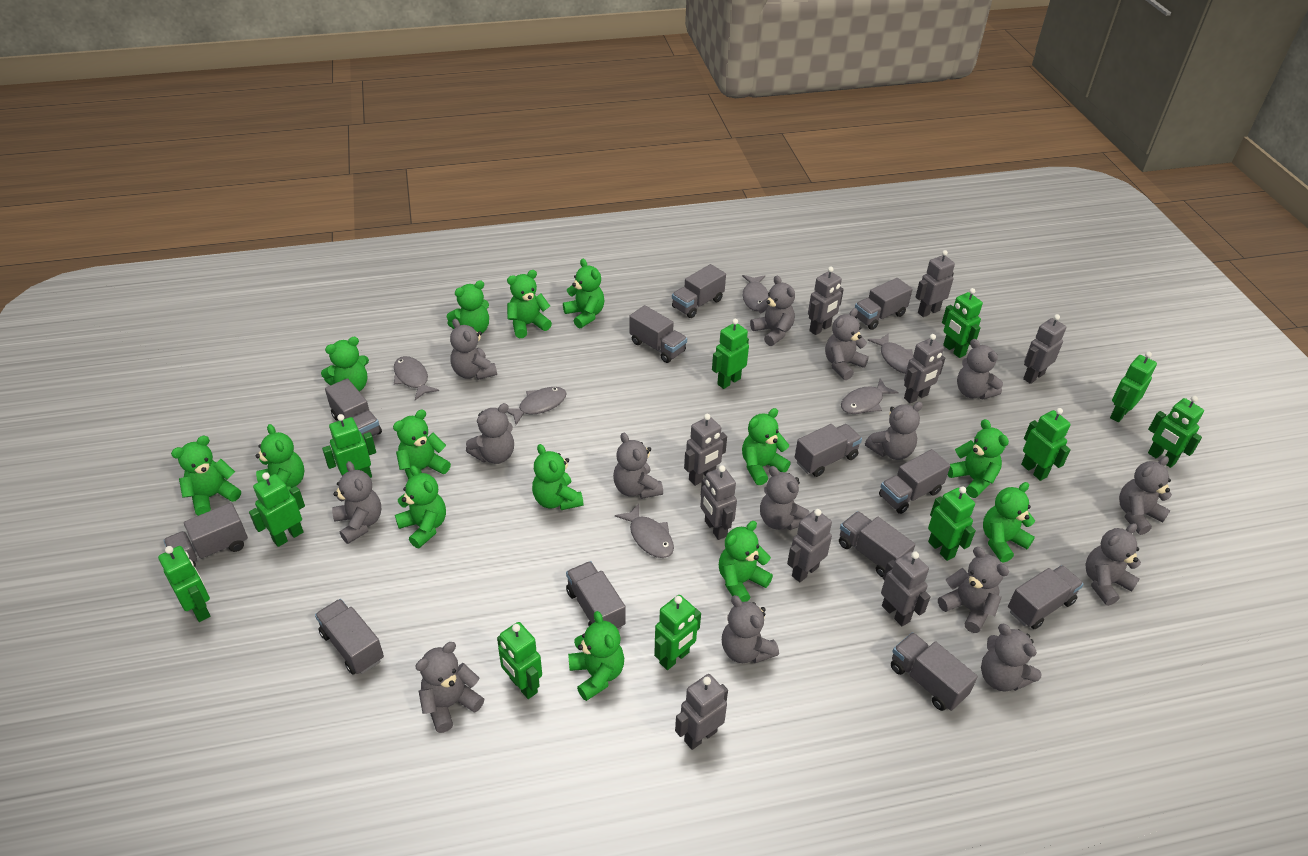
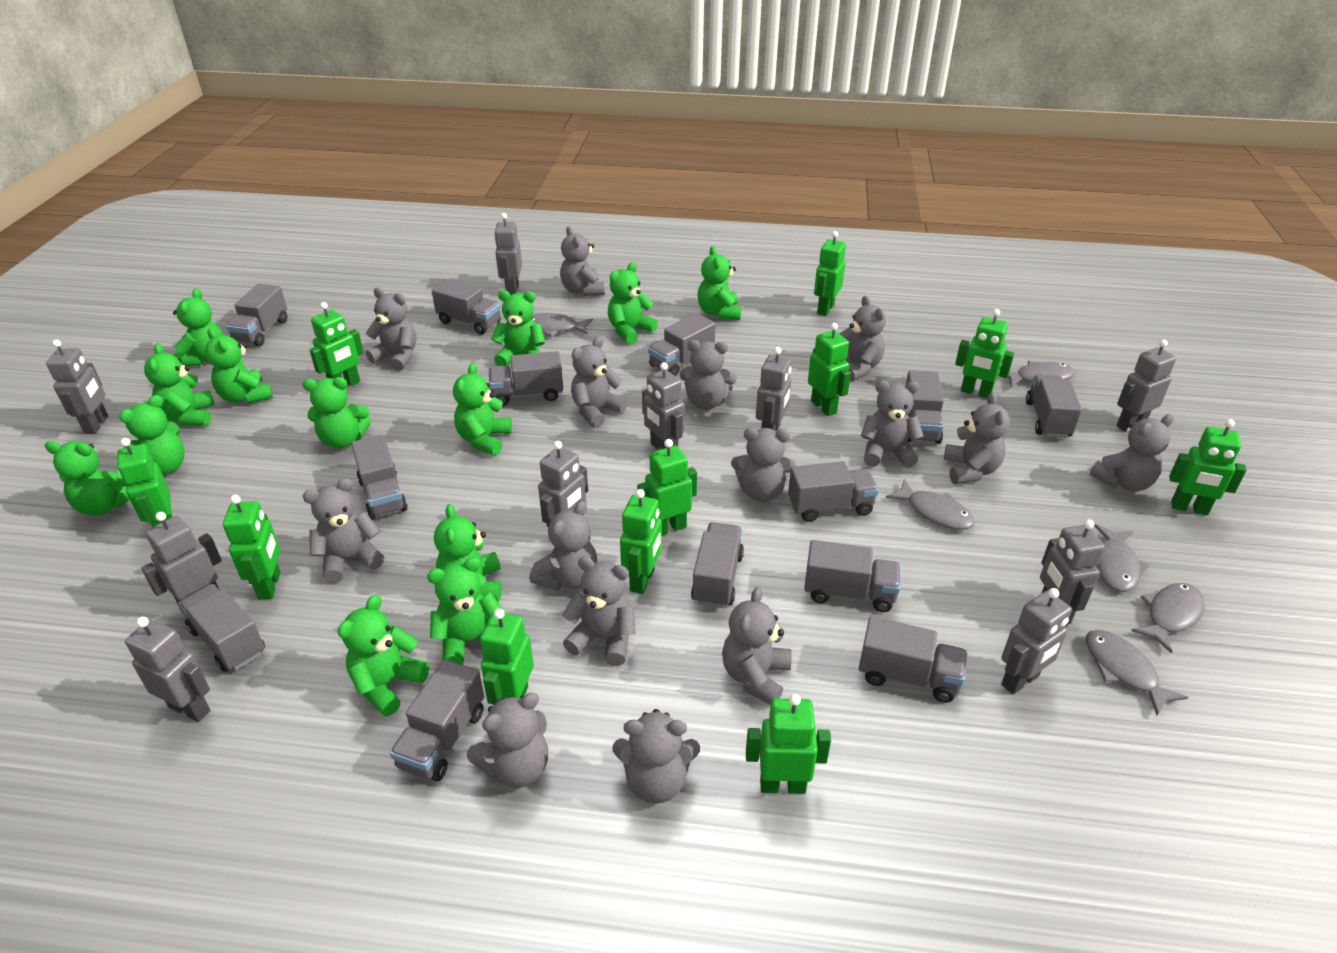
green teddy bear: 14 -> 13
grey robot: 9 -> 10
grey truck: 12 -> 13

